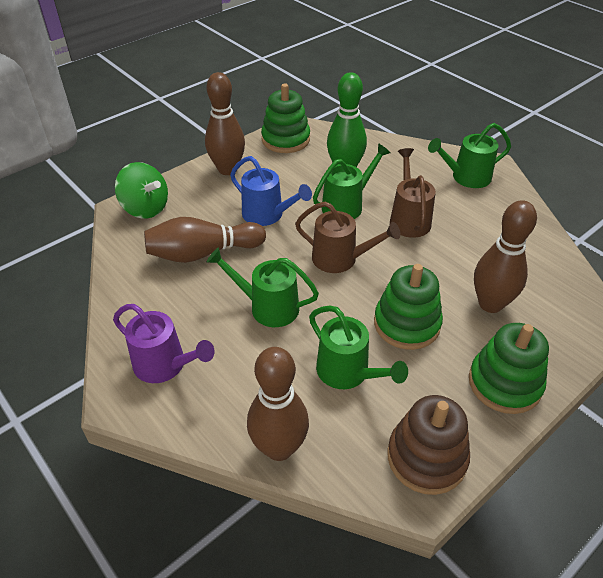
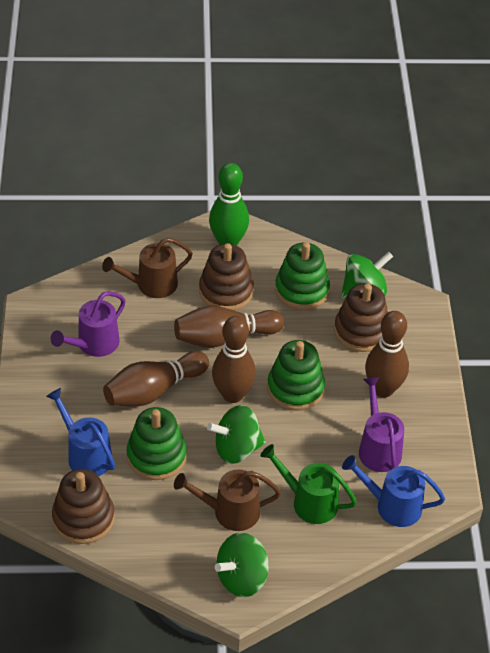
blue watering can: 1 -> 2
brown stacking toy: 1 -> 3
green spinning top: 1 -> 3
green watering can: 4 -> 1
purple watering can: 1 -> 2

